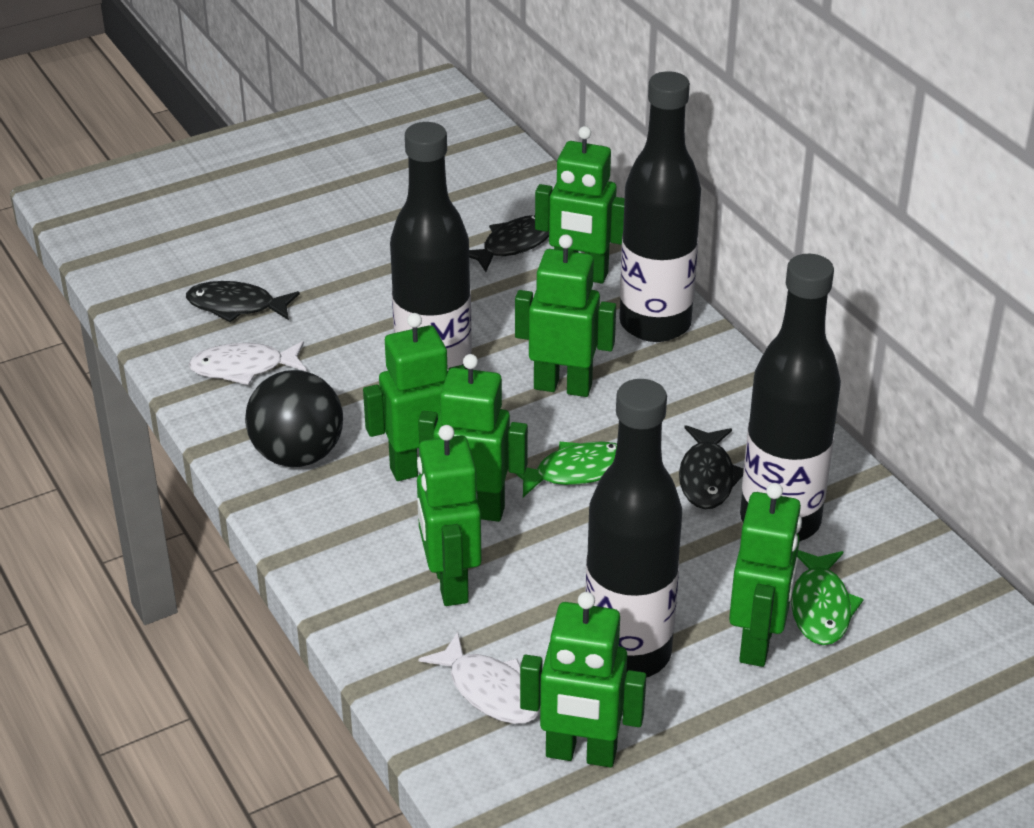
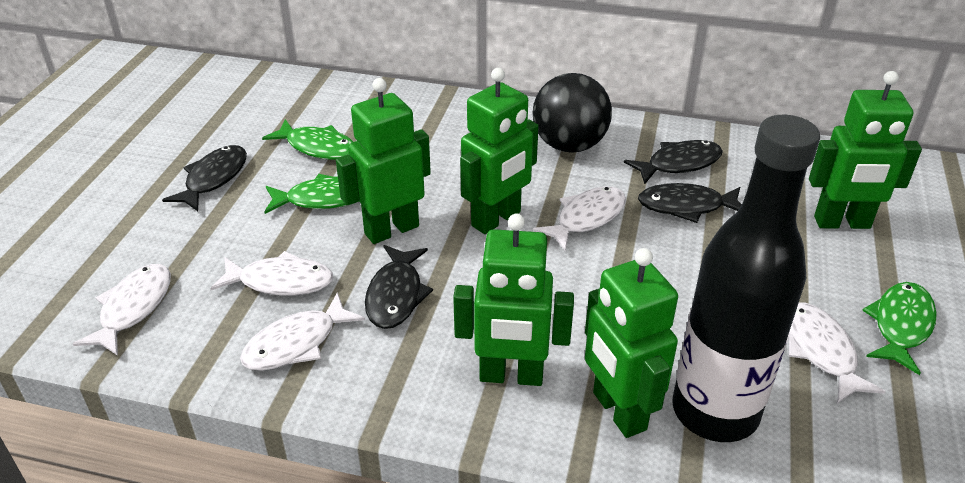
black bottle: 4 -> 1
black fish: 3 -> 4
green fish: 2 -> 3
green robot: 7 -> 5
white fish: 2 -> 5

